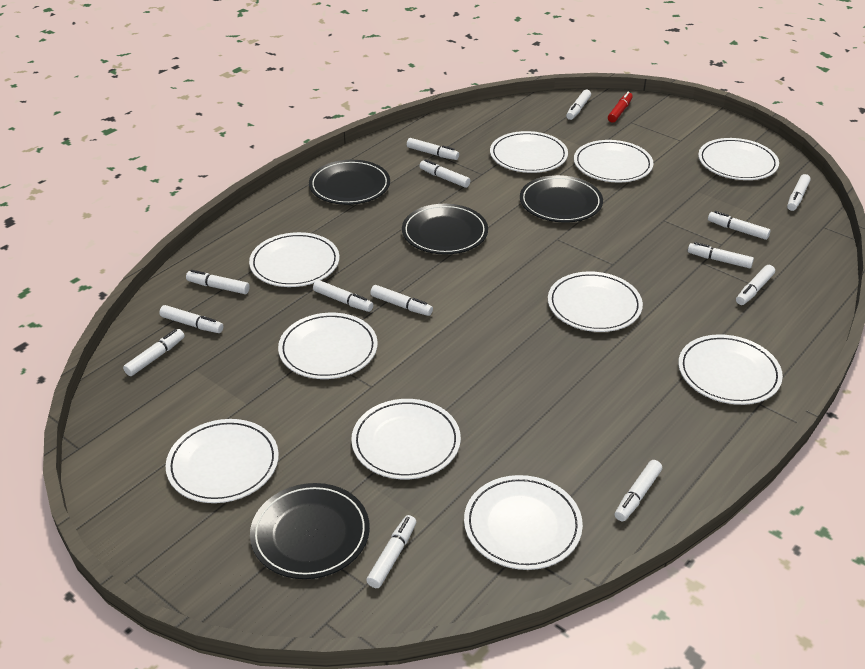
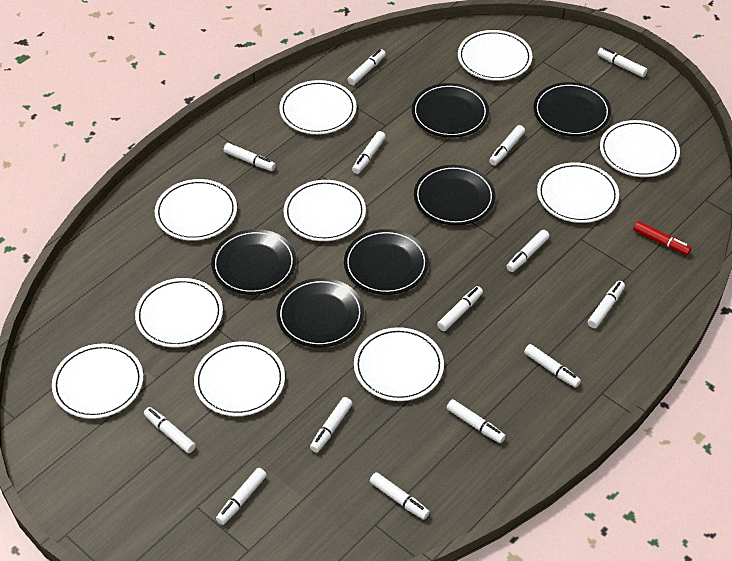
black plate: 4 -> 6

